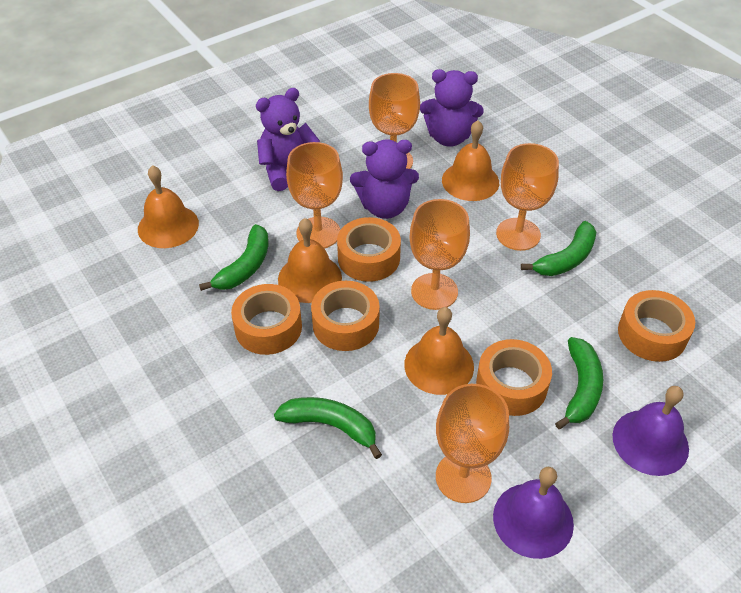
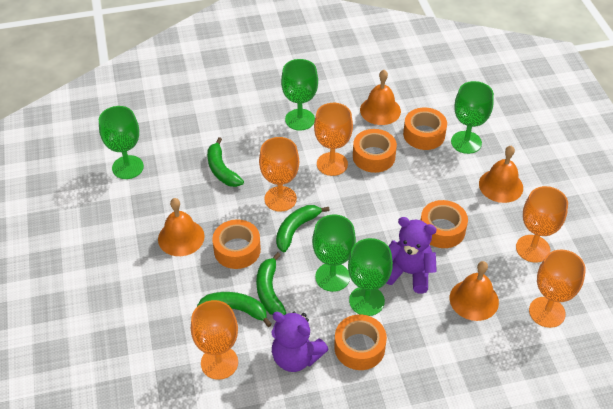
green goblet: 0 -> 5
purple bell: 2 -> 0
purple teddy bear: 3 -> 2

